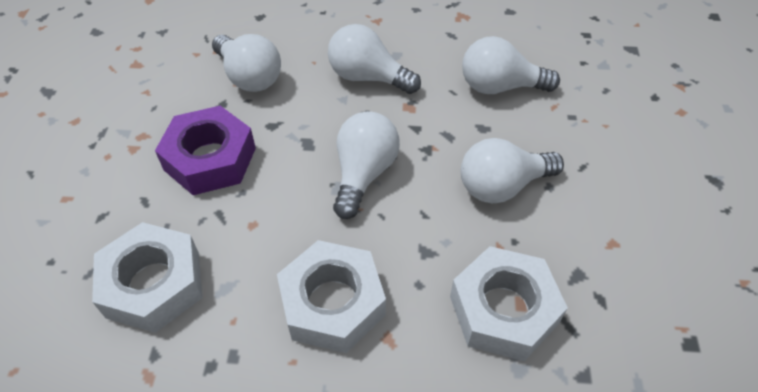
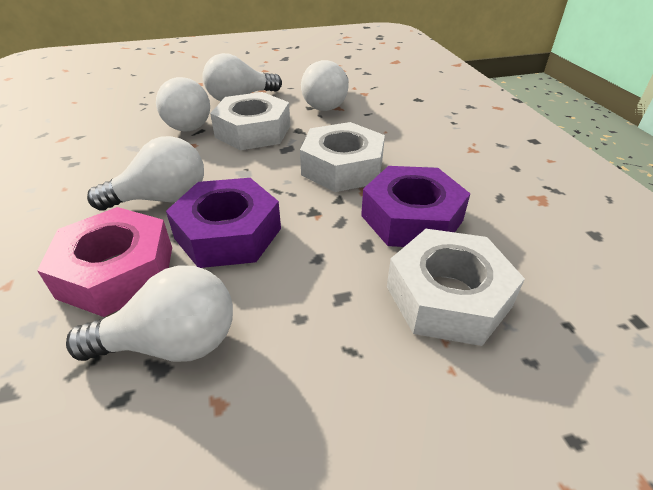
pink nut: 0 -> 1
purple nut: 1 -> 2

